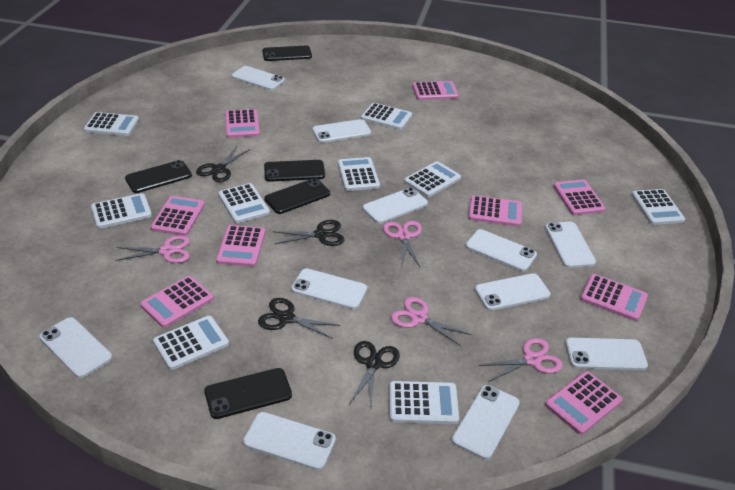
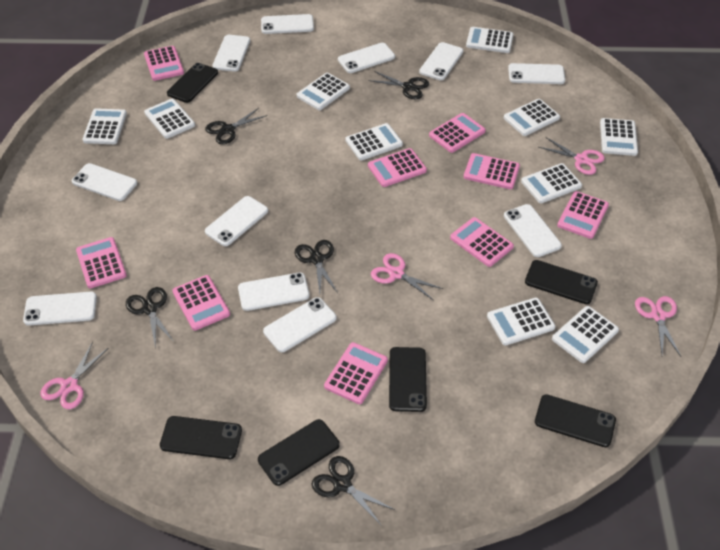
black phone: 5 -> 6
black scissors: 4 -> 5
white calculator: 9 -> 10

